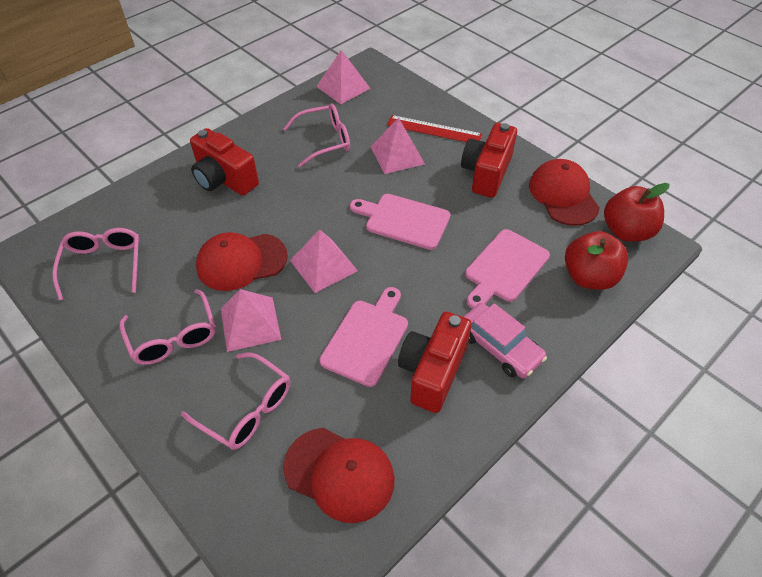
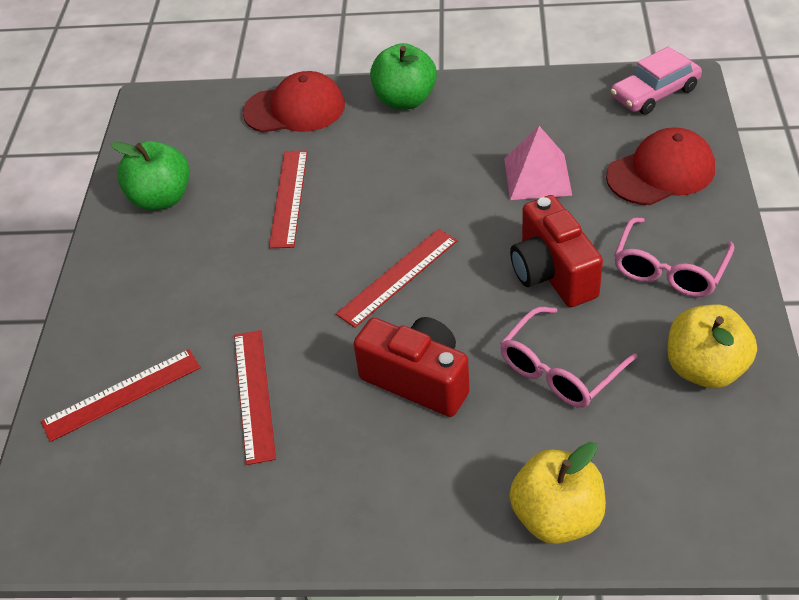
green apple: 0 -> 2
pink cutting board: 3 -> 0
pink glasses: 4 -> 2
pink pyramid: 4 -> 1
red apple: 2 -> 0
red camera: 3 -> 2
red cap: 3 -> 2
red ruler: 1 -> 4
yellow apple: 0 -> 2

